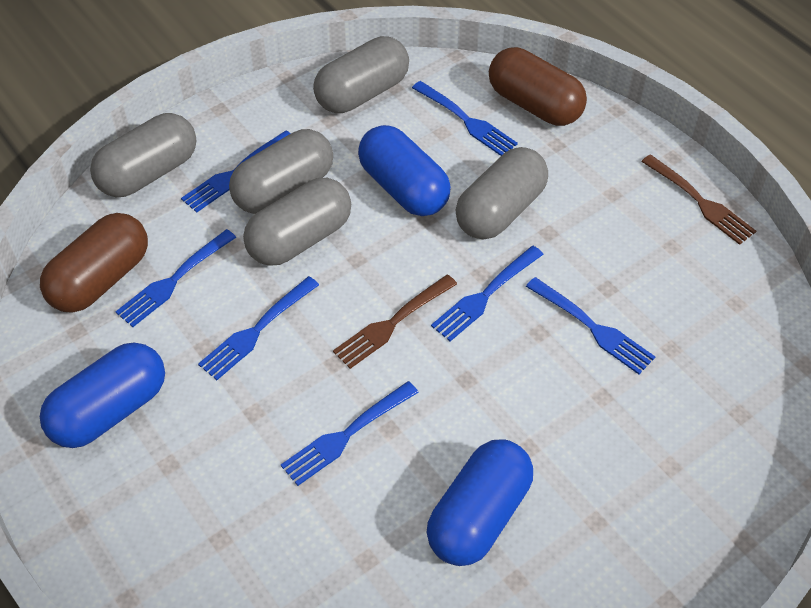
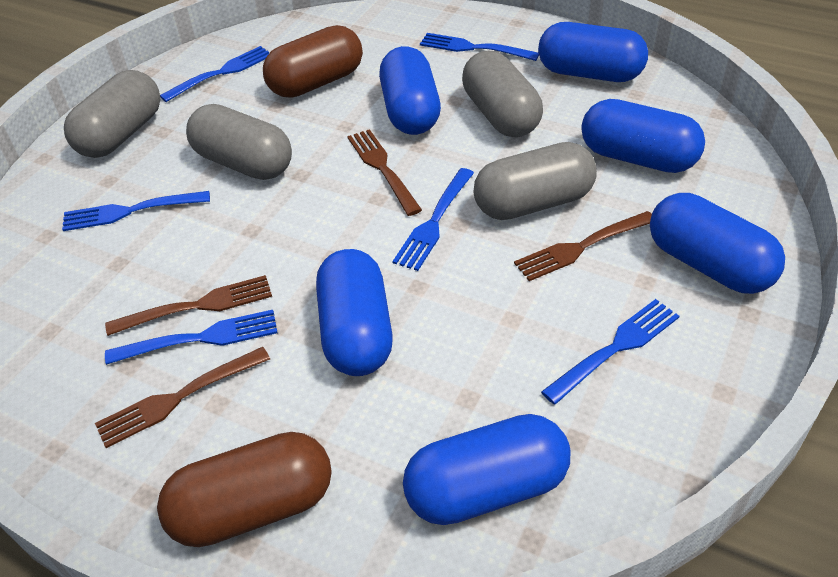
blue capsule: 3 -> 6
blue fork: 7 -> 6
brown fork: 2 -> 4
grey capsule: 5 -> 4

